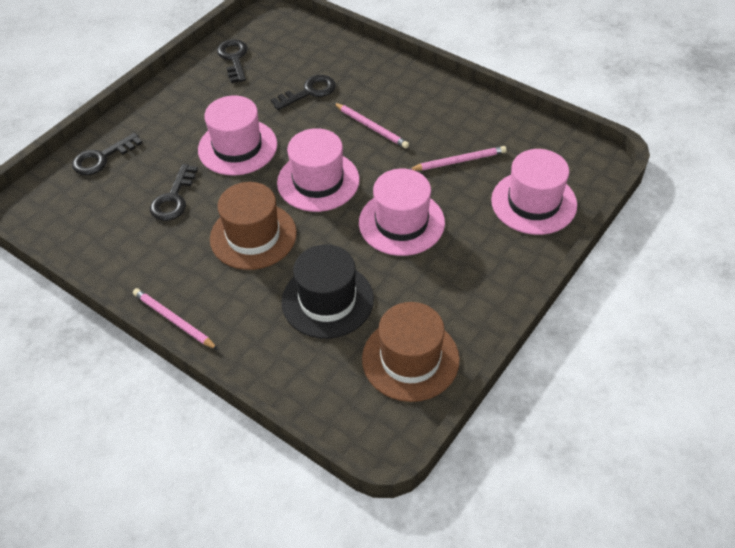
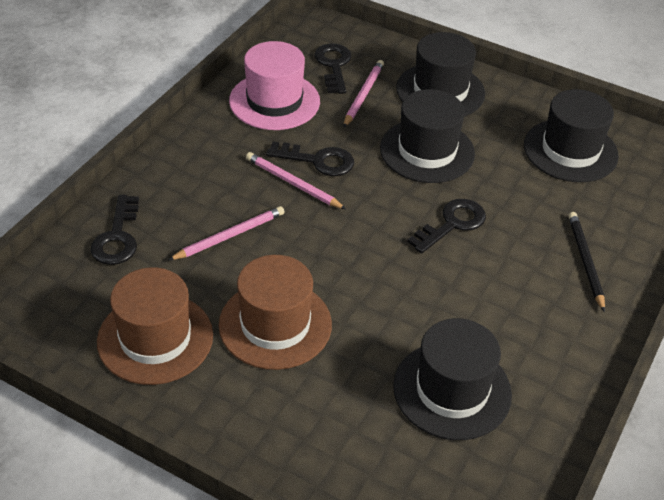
black hat: 1 -> 4
black pencil: 0 -> 1
pink hat: 4 -> 1

